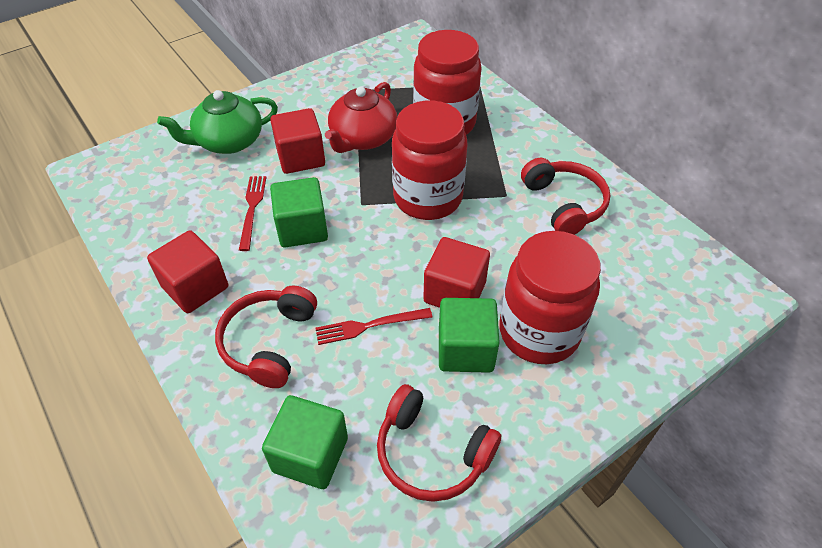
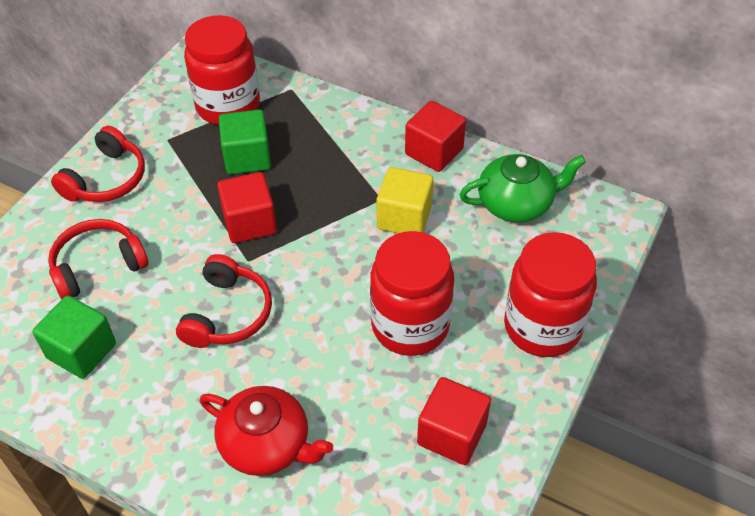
green cube: 3 -> 2
red fork: 2 -> 0
yellow cube: 0 -> 1

